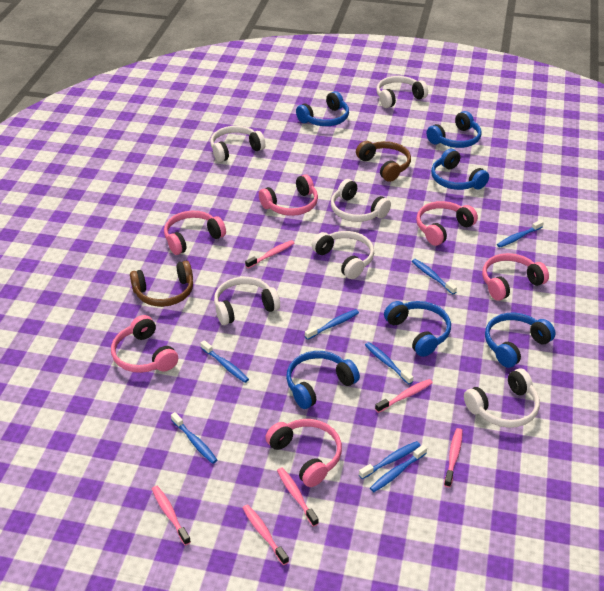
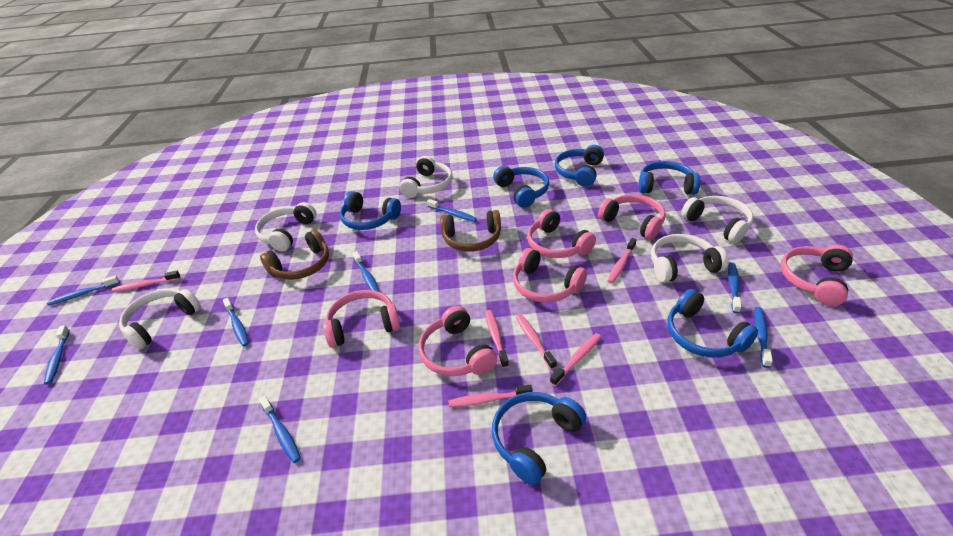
white headphones: 6 -> 5

